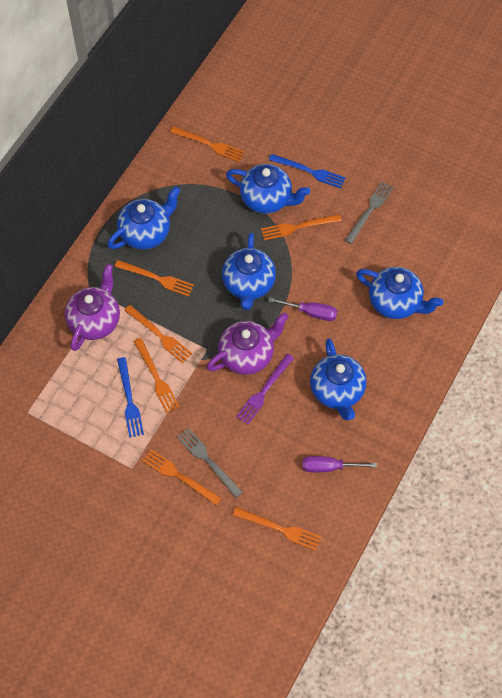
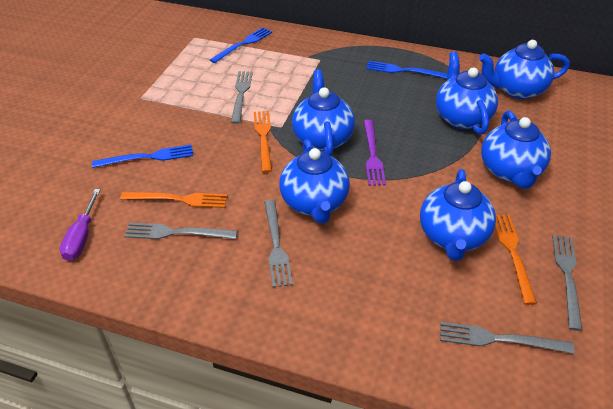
blue fork: 2 -> 3
blue teapot: 5 -> 6
grey fork: 2 -> 5
orange fork: 7 -> 3
purple screwdriver: 2 -> 1
purple teapot: 2 -> 0

